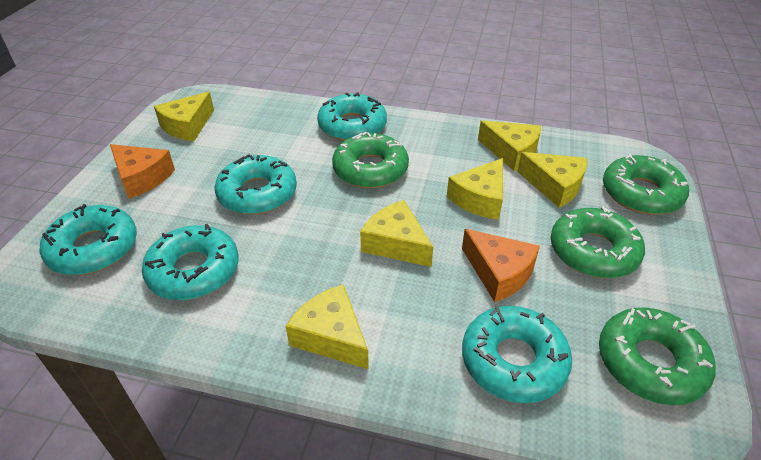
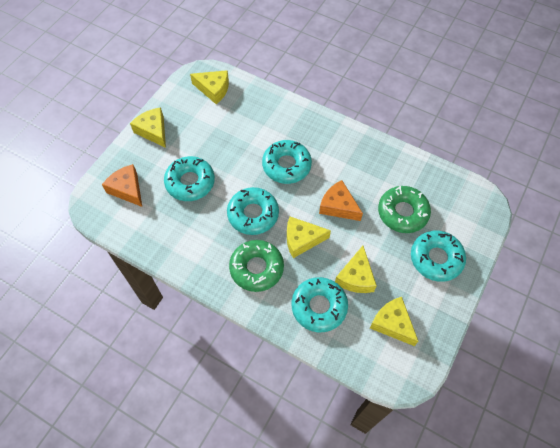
green donut: 4 -> 2
yellow cheese: 6 -> 5

